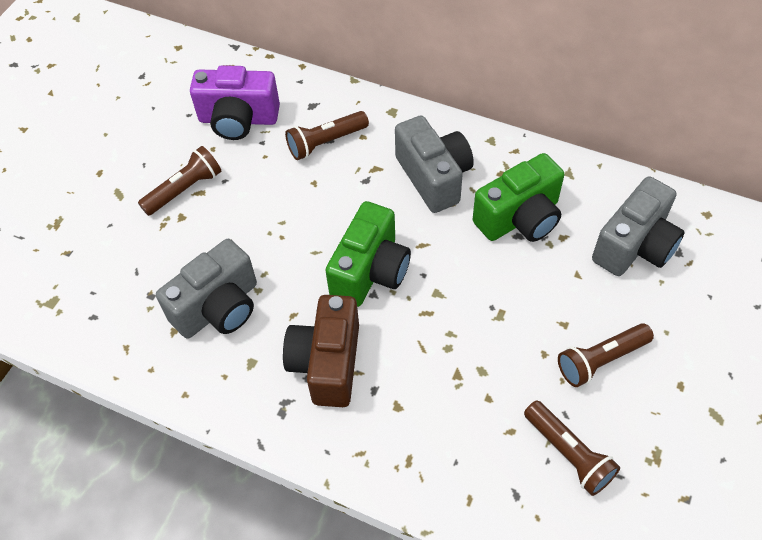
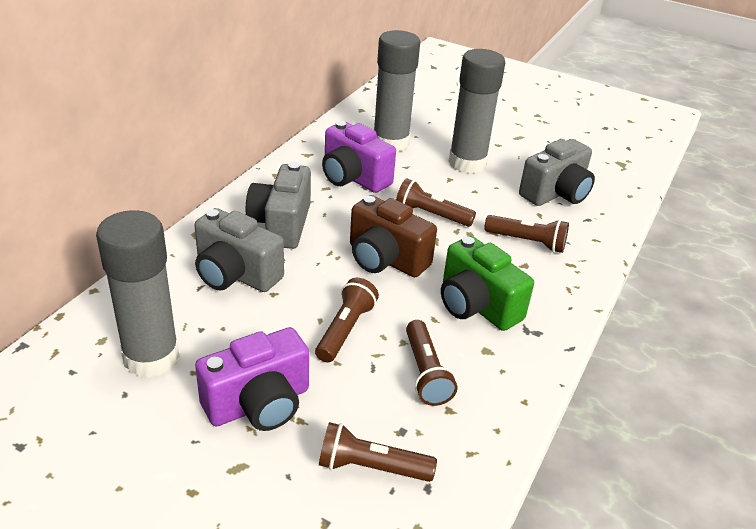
brown flashlight: 4 -> 5
green camera: 2 -> 1
grey glue stick: 0 -> 3
purple camera: 1 -> 2

